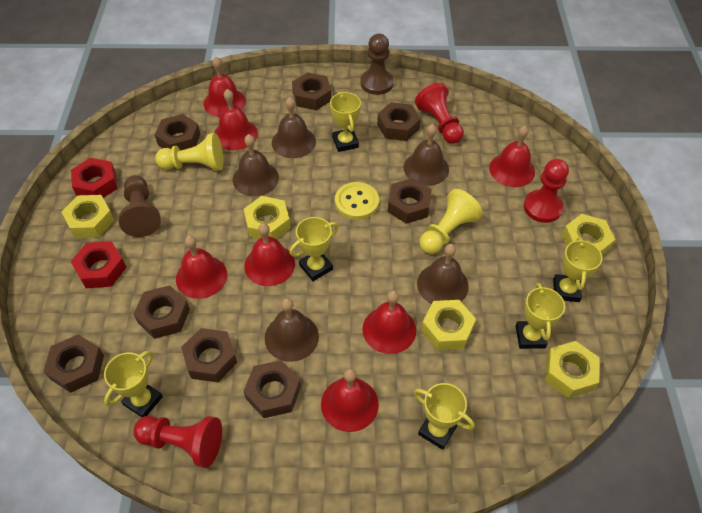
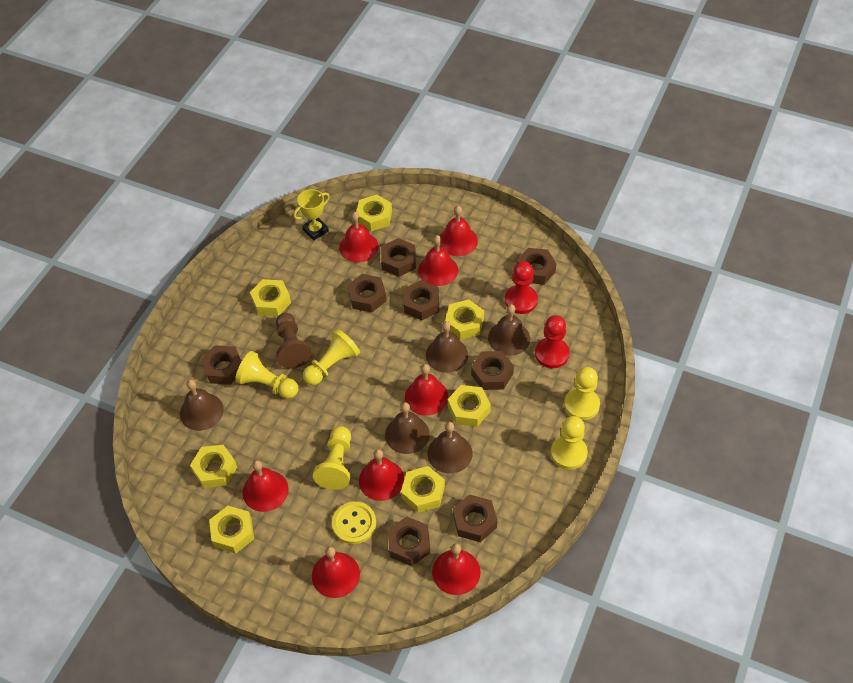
brown pawn: 2 -> 1
red bell: 7 -> 8
red nut: 2 -> 0
red pawn: 3 -> 2
yellow nut: 5 -> 7
yellow pawn: 2 -> 5
yellow trophy: 6 -> 1

